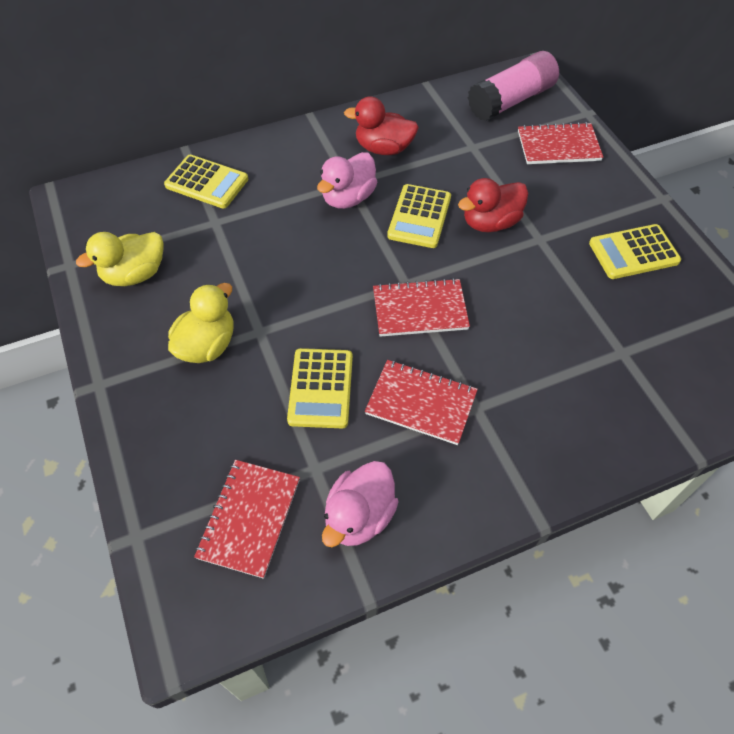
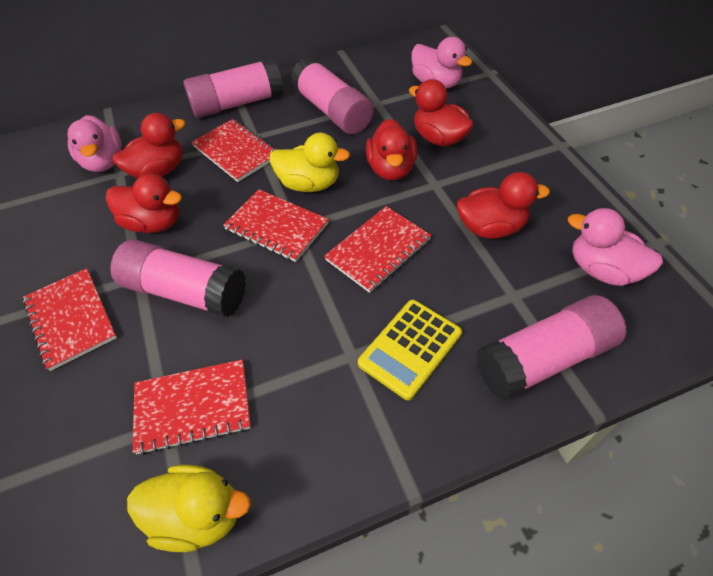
pink duck: 2 -> 3
pink glue stick: 1 -> 4
red duck: 2 -> 5
red notebook: 4 -> 5
yellow calculator: 4 -> 1

